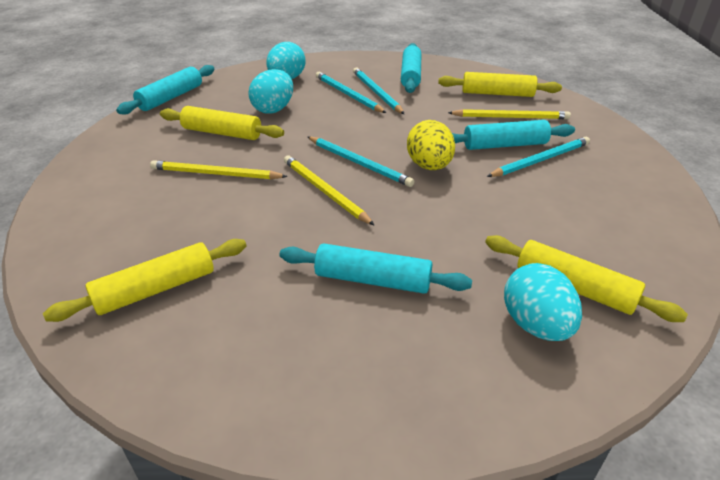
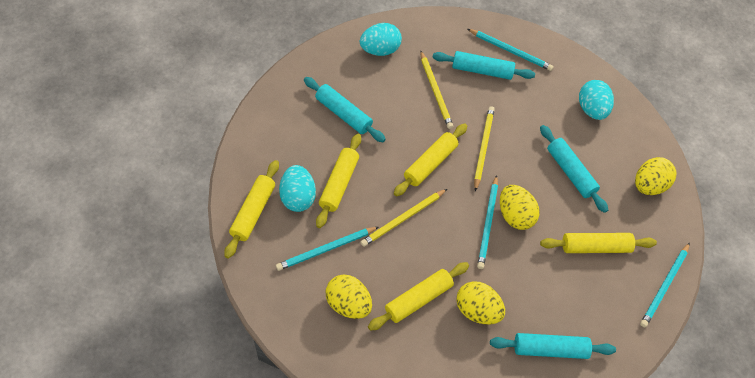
yellow egg: 1 -> 4
yellow rolling pin: 4 -> 5

